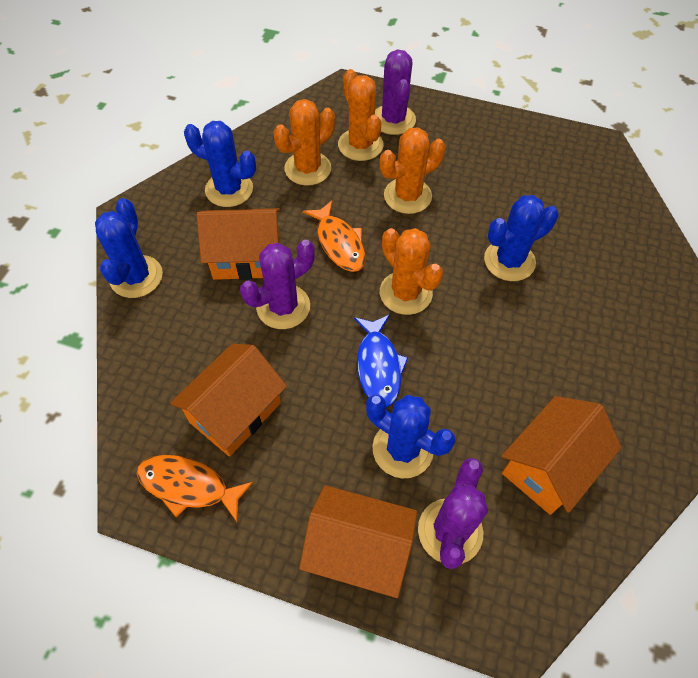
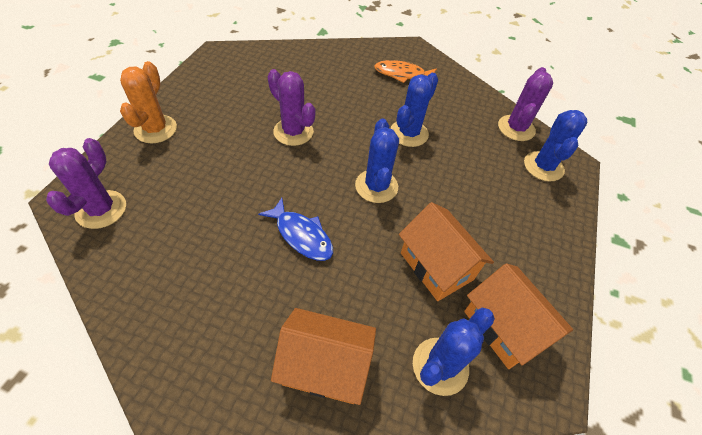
orange cactus: 4 -> 1
orange fish: 2 -> 1
orange house: 4 -> 3

